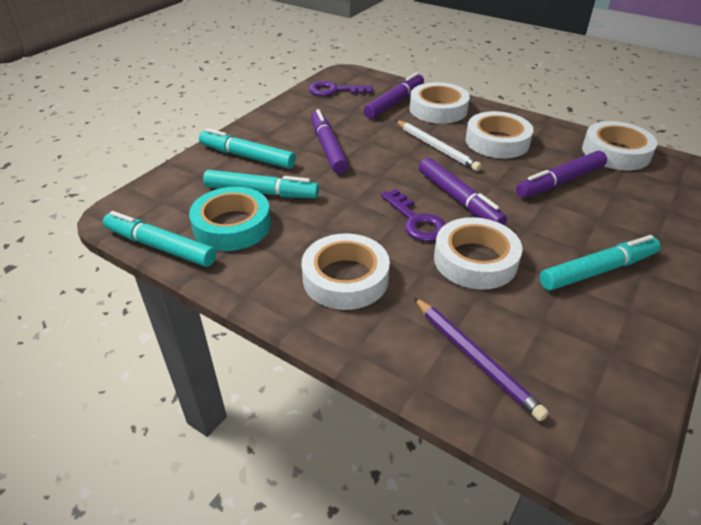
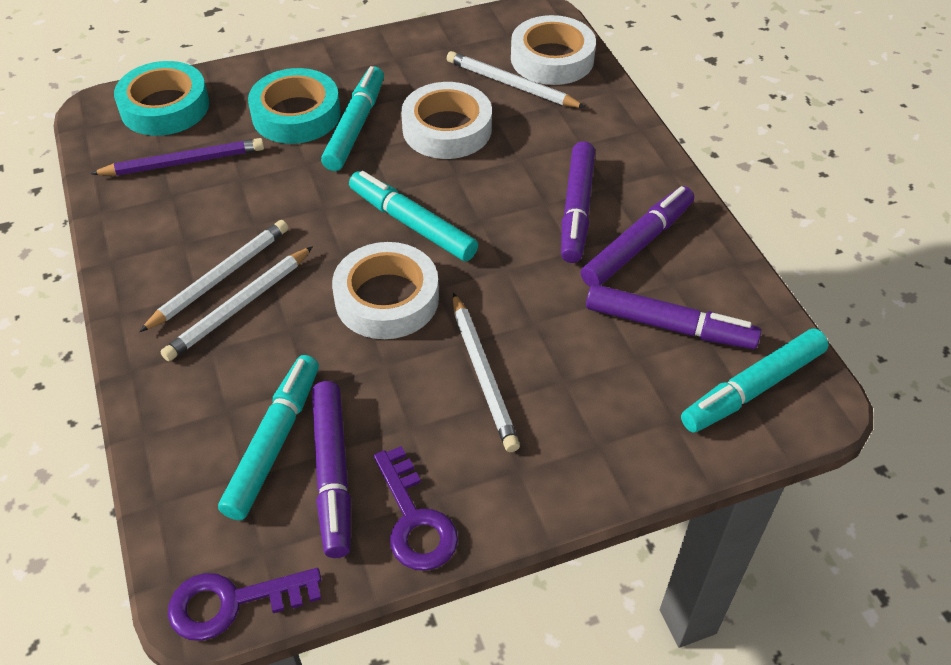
turquoise tape: 1 -> 2
white pencil: 1 -> 4
white tape: 5 -> 3

